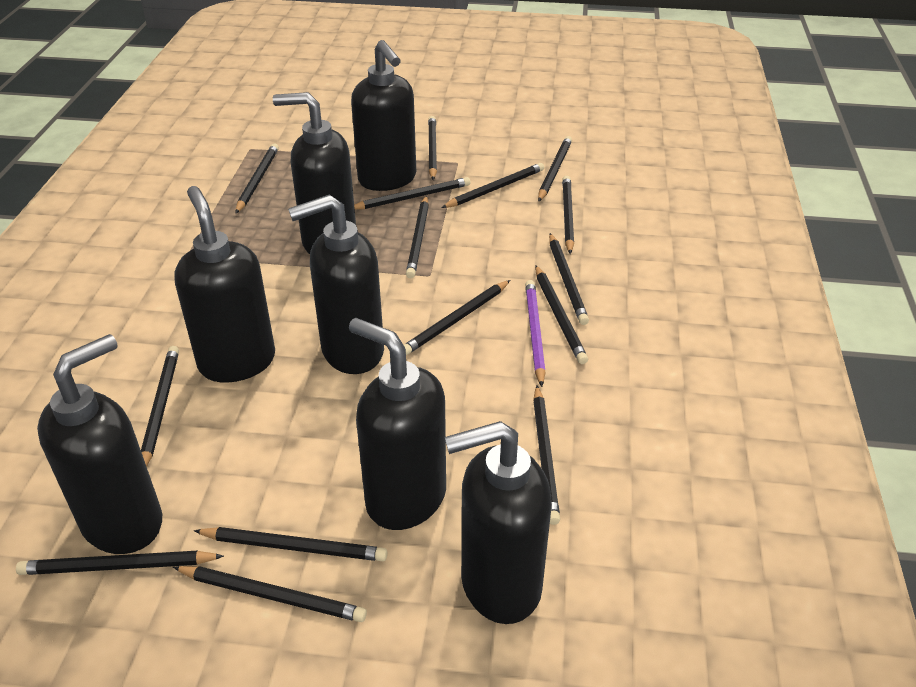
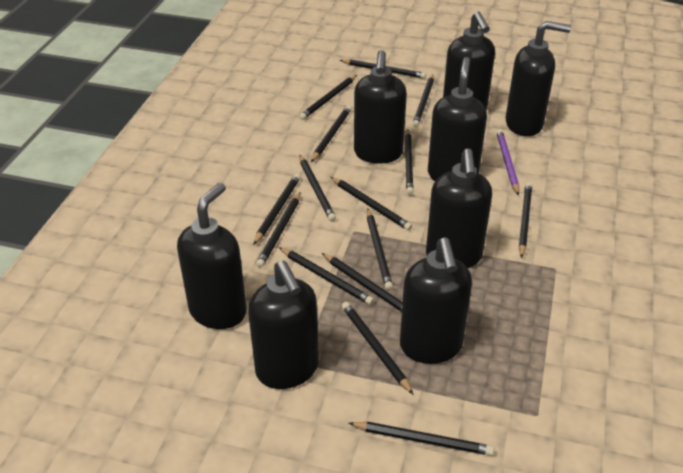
black soap dispenser: 7 -> 8

